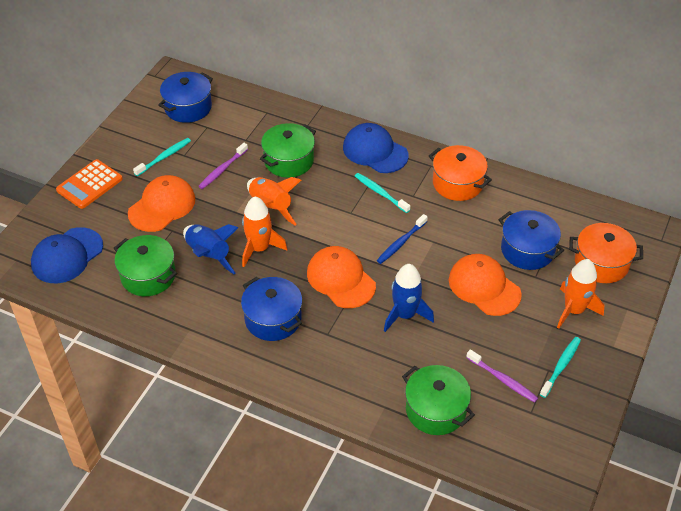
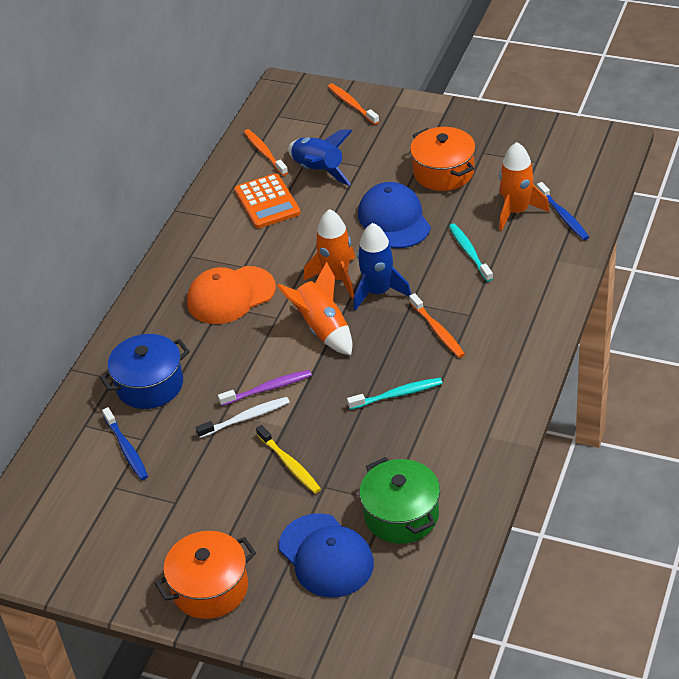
blue pot: 3 -> 1
blue toothbrush: 1 -> 2
green pot: 3 -> 1
orange cap: 3 -> 1
orange toothbrush: 0 -> 3
purple toothbrush: 2 -> 1
turquoise toothbrush: 3 -> 2
white toothbrush: 0 -> 1
yellow toothbrush: 0 -> 1

